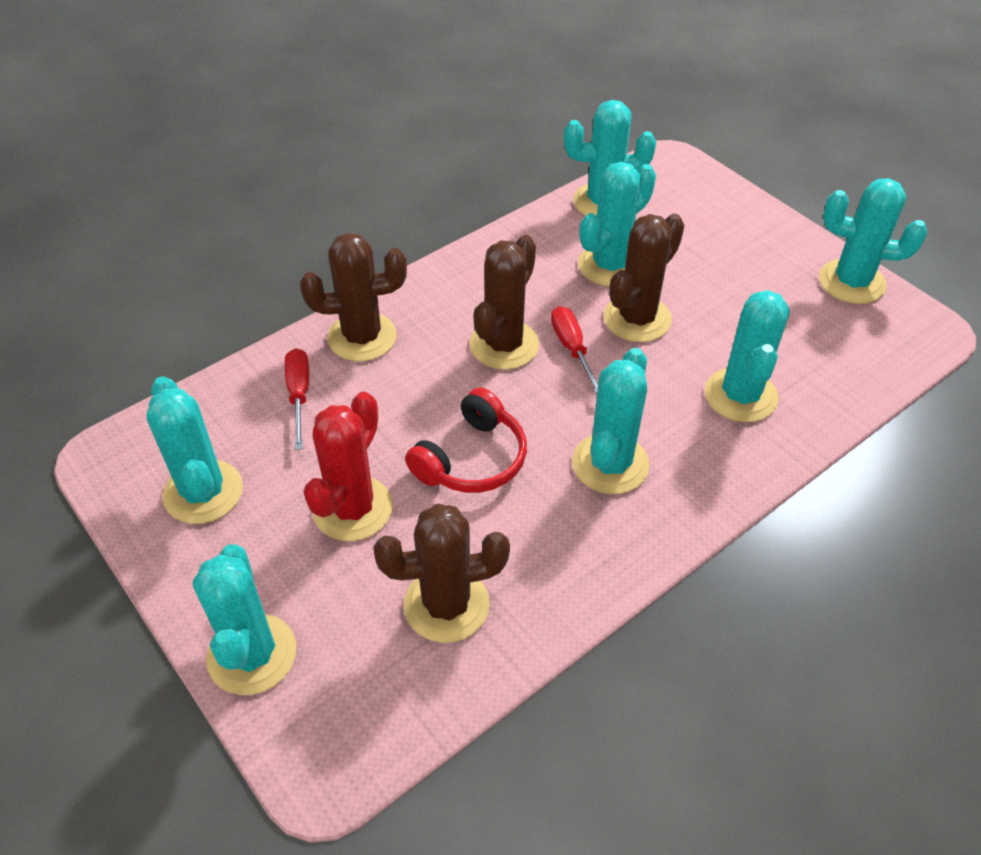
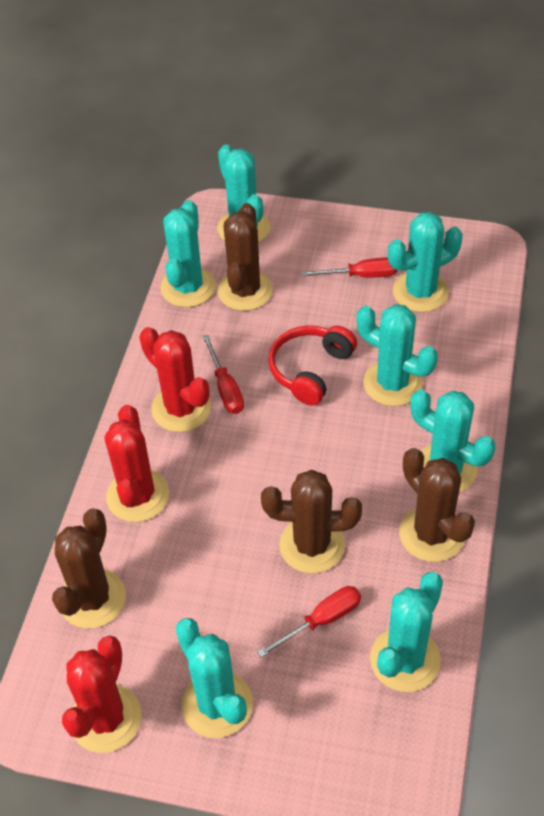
red cactus: 1 -> 3
red screwdriver: 2 -> 3

